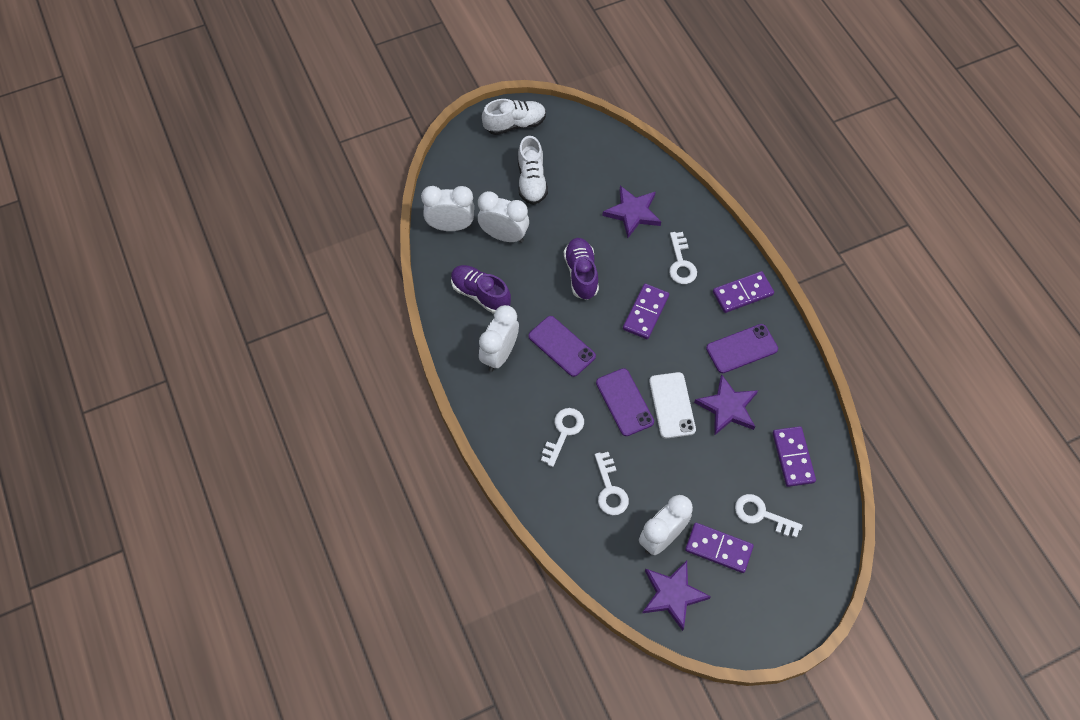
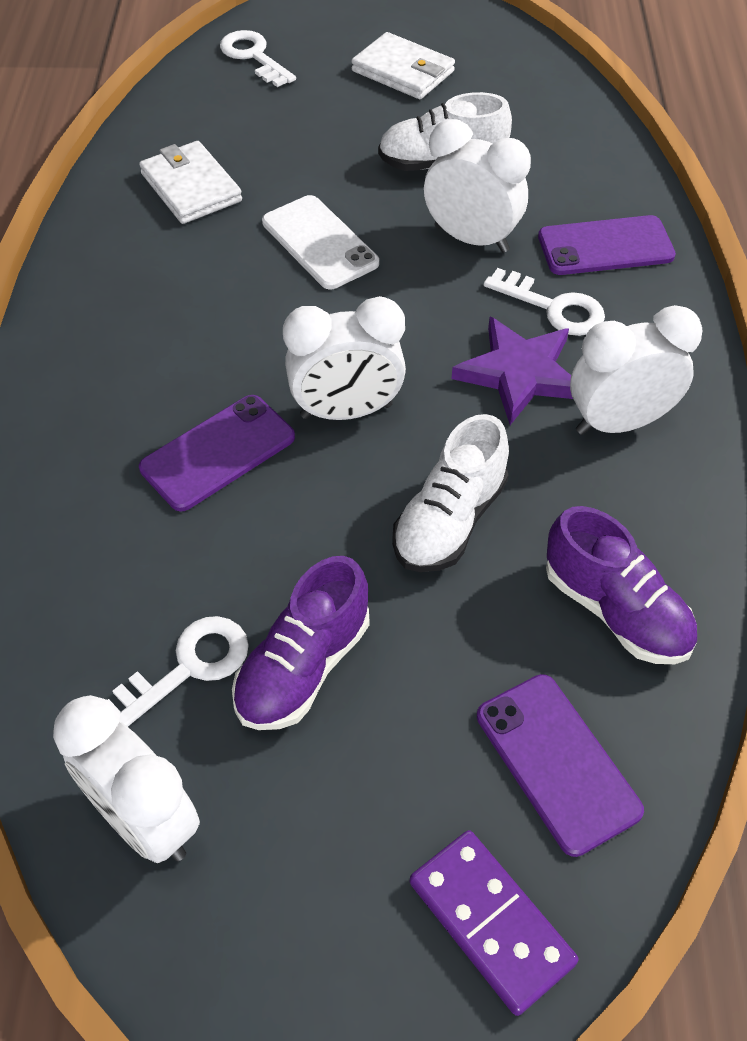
purple domino: 4 -> 1
purple star: 3 -> 1
white key: 4 -> 3
white wallet: 0 -> 2

